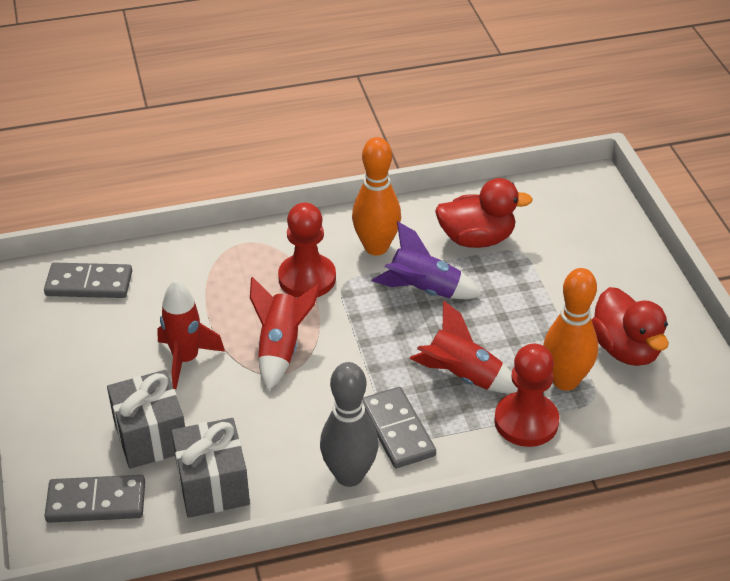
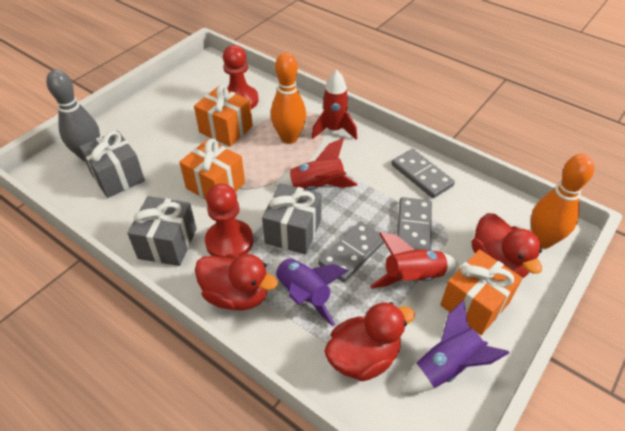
grey gift: 2 -> 3
orange gift: 0 -> 3
purple rocket: 1 -> 2
red duck: 2 -> 3

